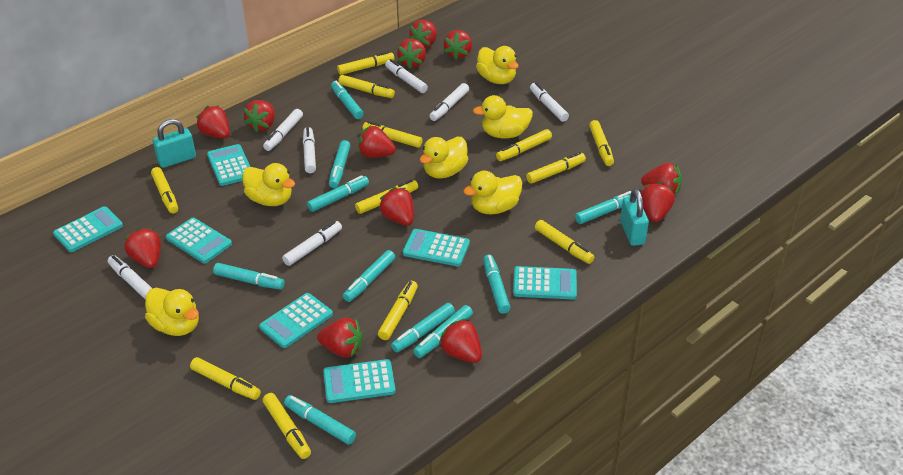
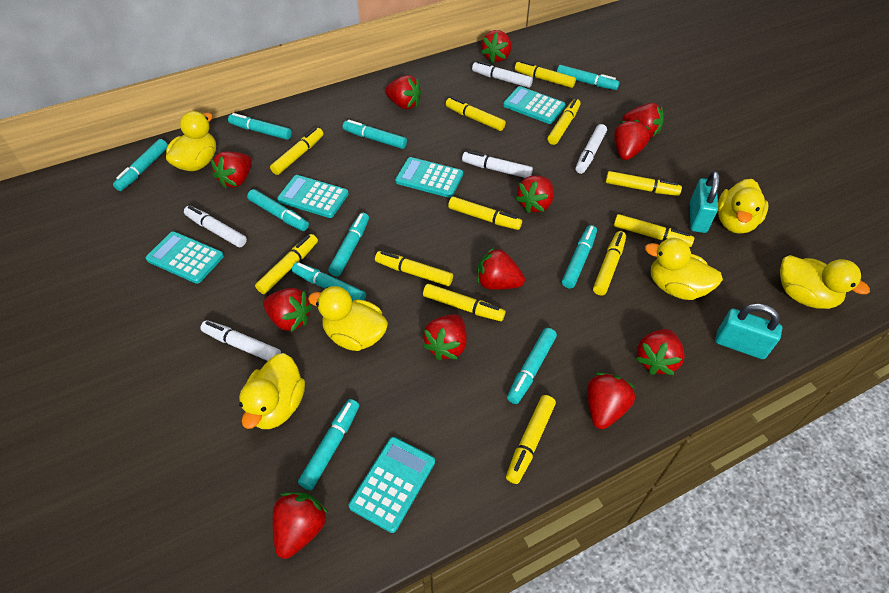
turquoise calculator: 7 -> 5
white marker: 7 -> 5

